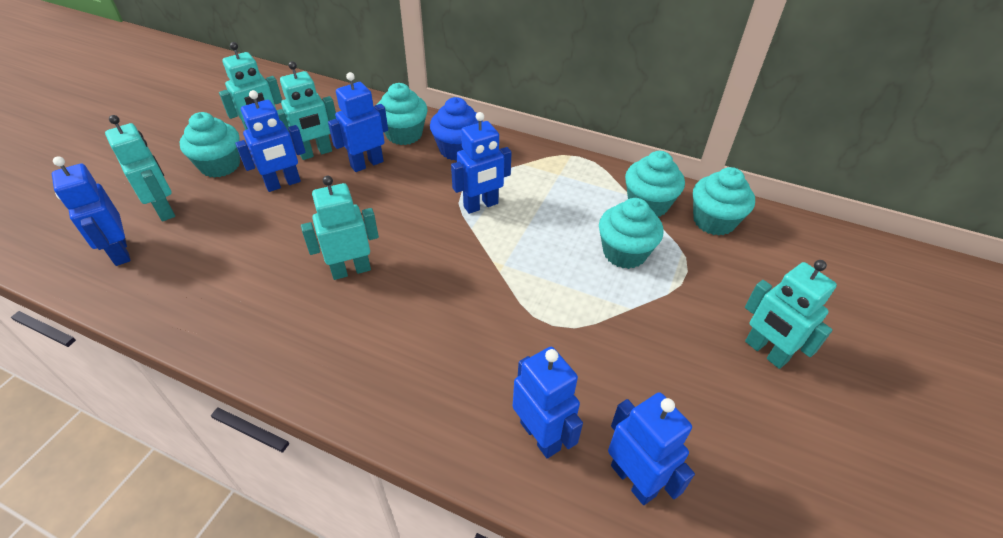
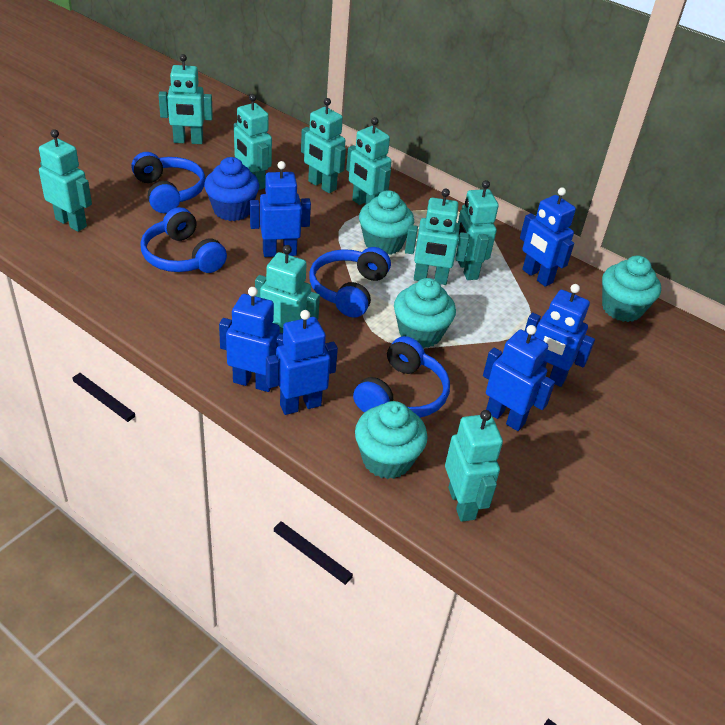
blue headphones: 0 -> 4
turquoise cupcake: 5 -> 4
turquoise robot: 5 -> 9

